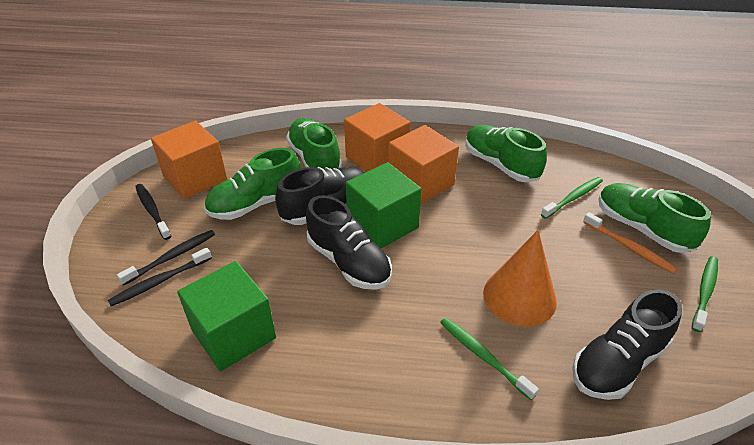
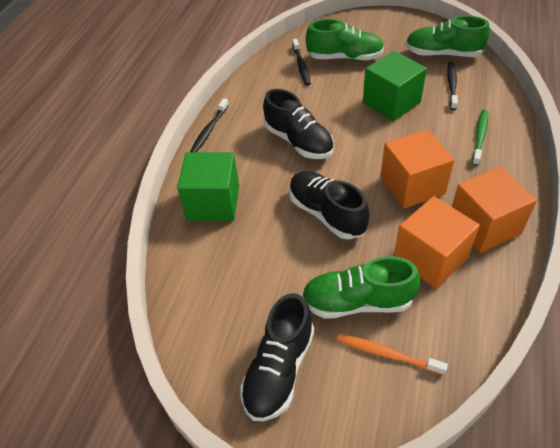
green shoe: 4 -> 3
green toothbrush: 3 -> 1
orange cone: 1 -> 0

